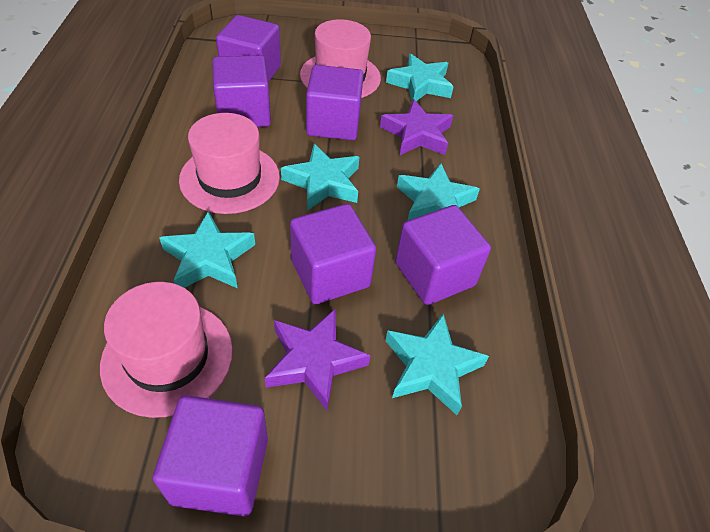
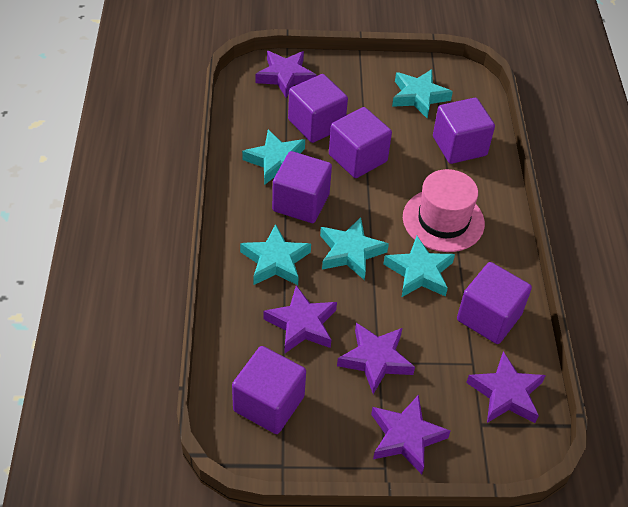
pink hat: 3 -> 1
purple star: 2 -> 5

